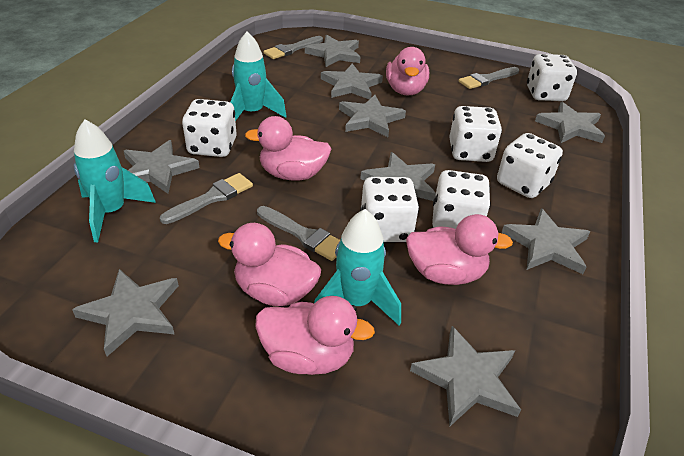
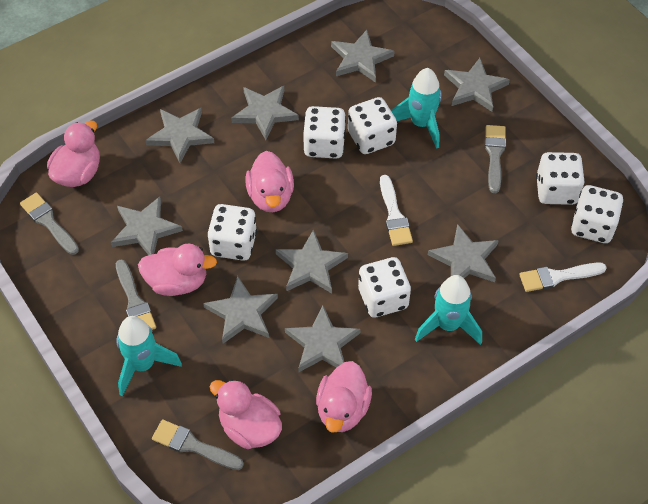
white brush: 0 -> 2

